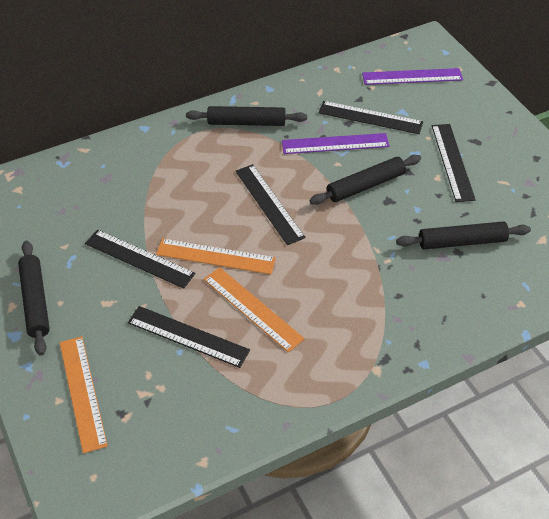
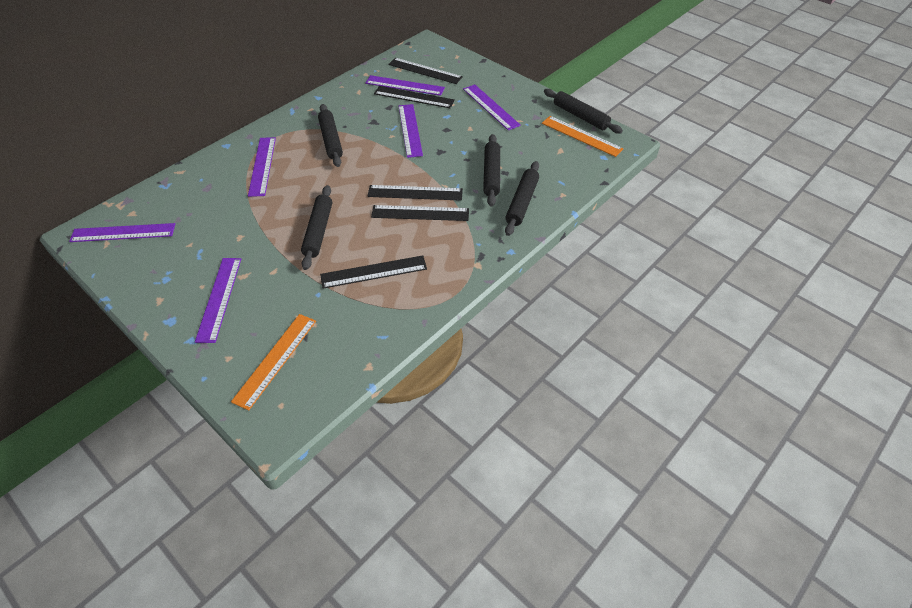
black rolling pin: 4 -> 5
orange ruler: 3 -> 2
purple ruler: 2 -> 6

